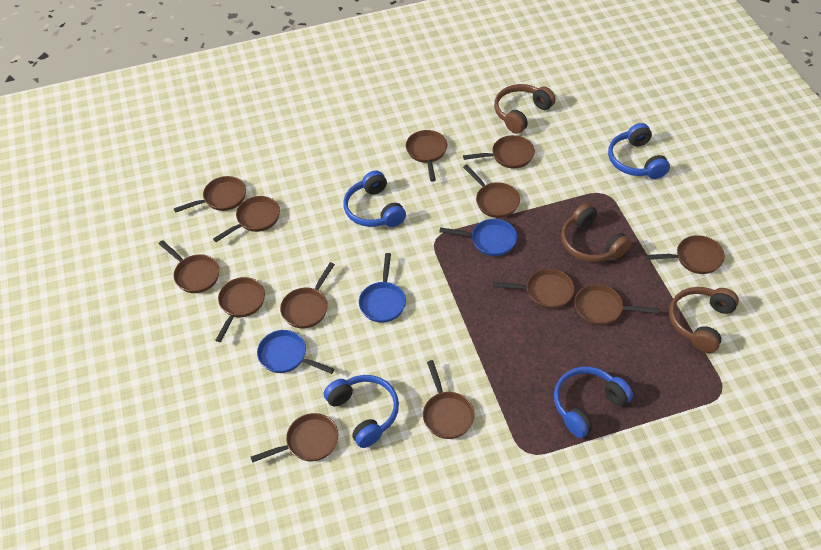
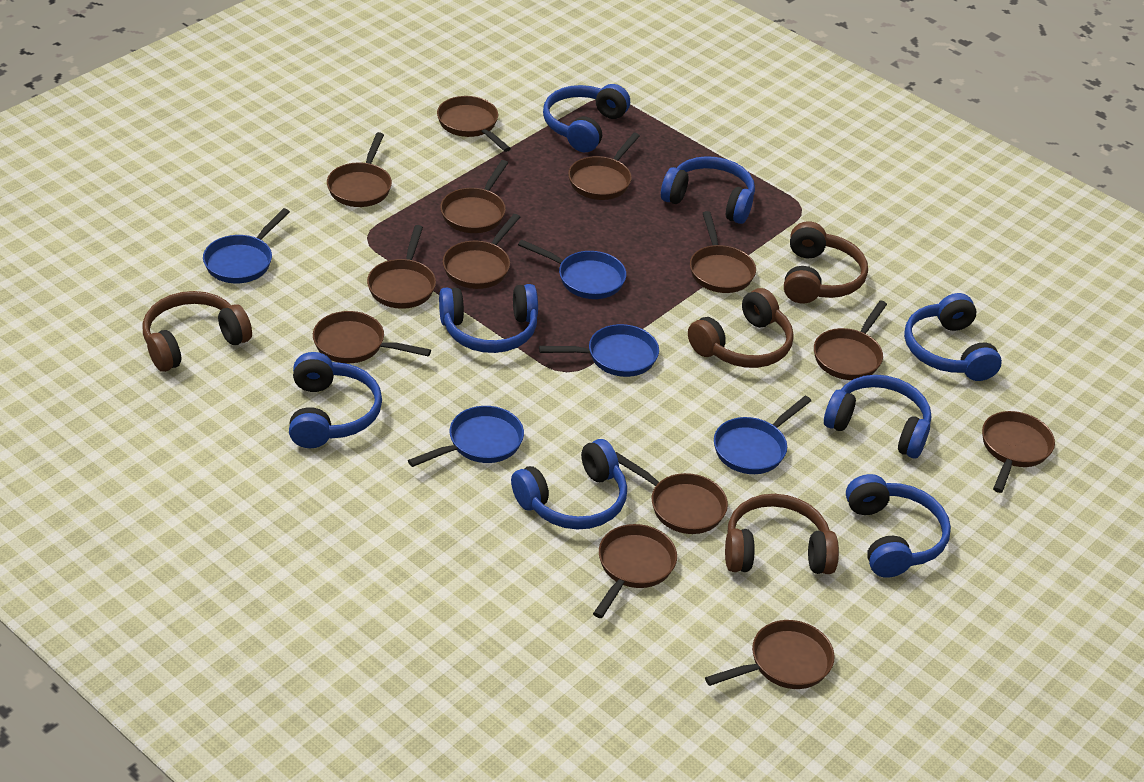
blue headphones: 4 -> 8
blue pan: 3 -> 5
brown headphones: 3 -> 4

